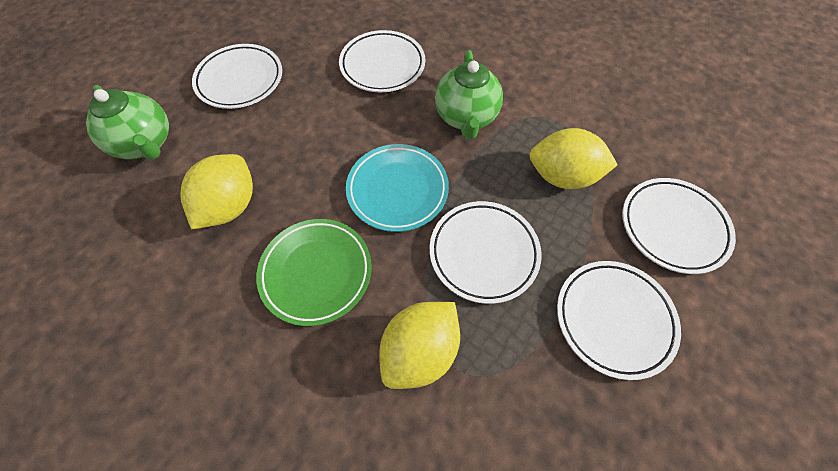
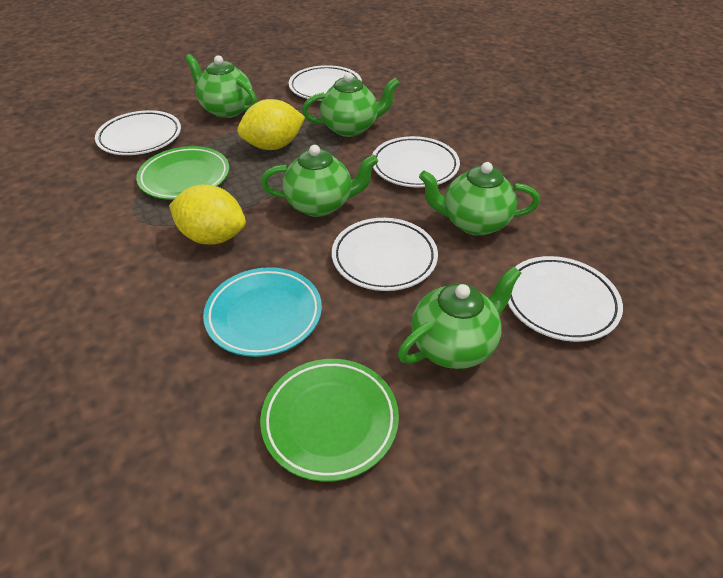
green plate: 1 -> 2
green teapot: 2 -> 5
yellow lemon: 3 -> 2

